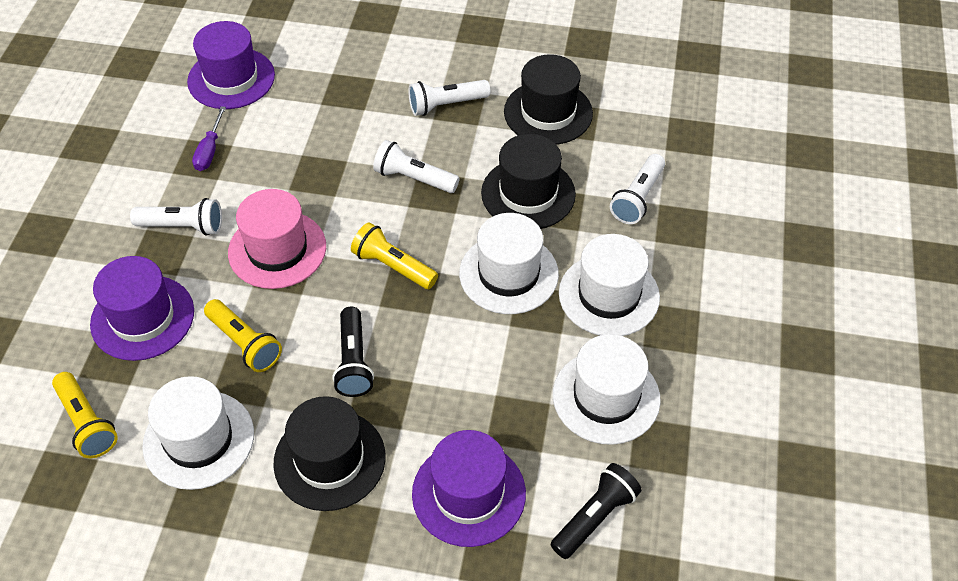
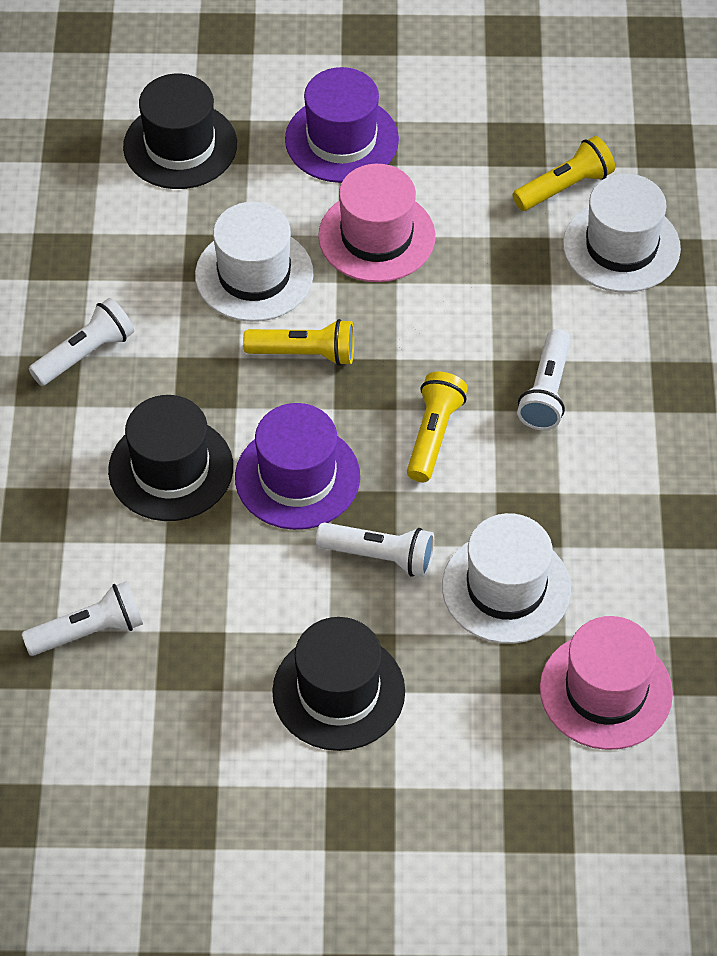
black flashlight: 2 -> 0
pink hat: 1 -> 2
purple hat: 3 -> 2
purple screwdriver: 1 -> 0
white hat: 4 -> 3

